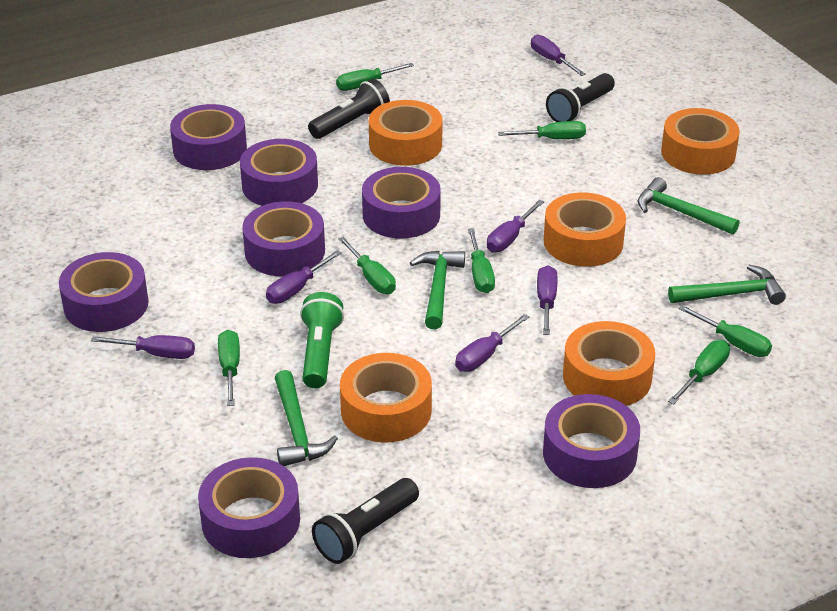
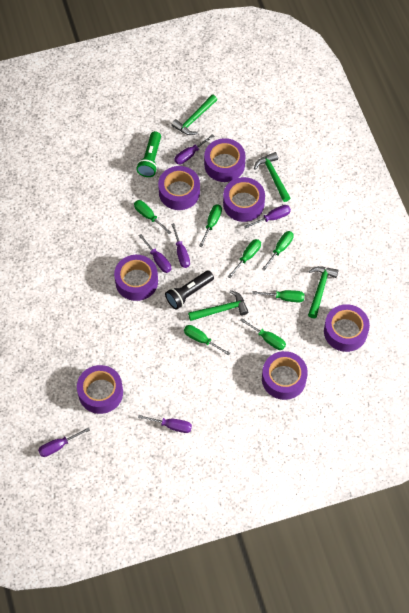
black flashlight: 3 -> 1
orange tape: 5 -> 0

